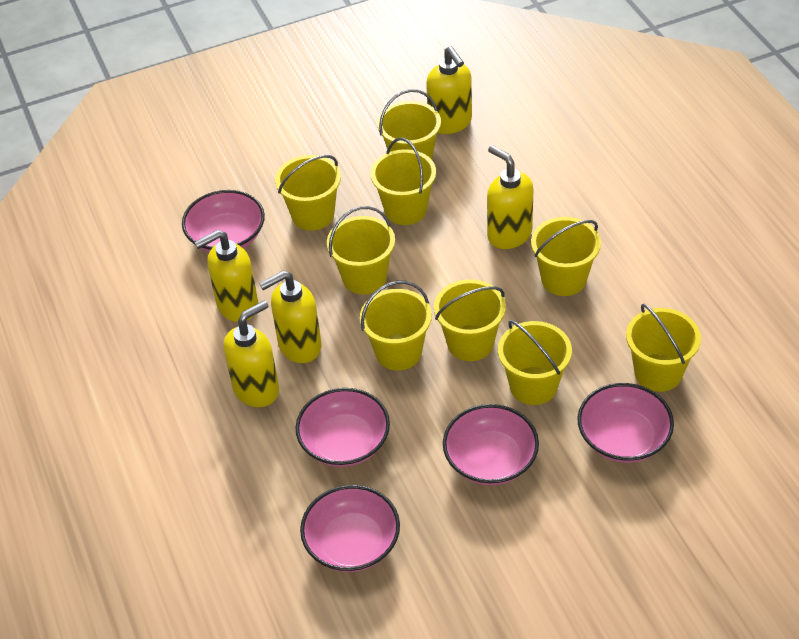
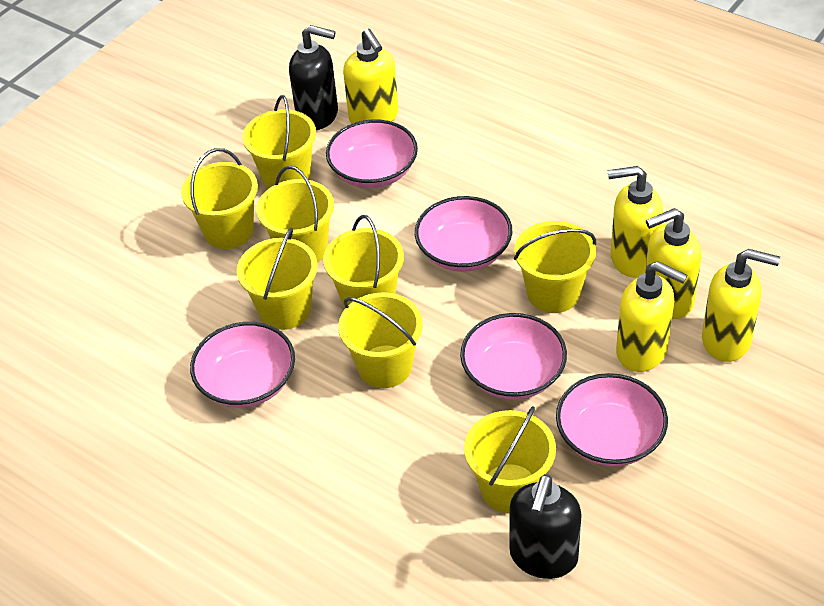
black soap dispenser: 0 -> 2
yellow bucket: 9 -> 8

